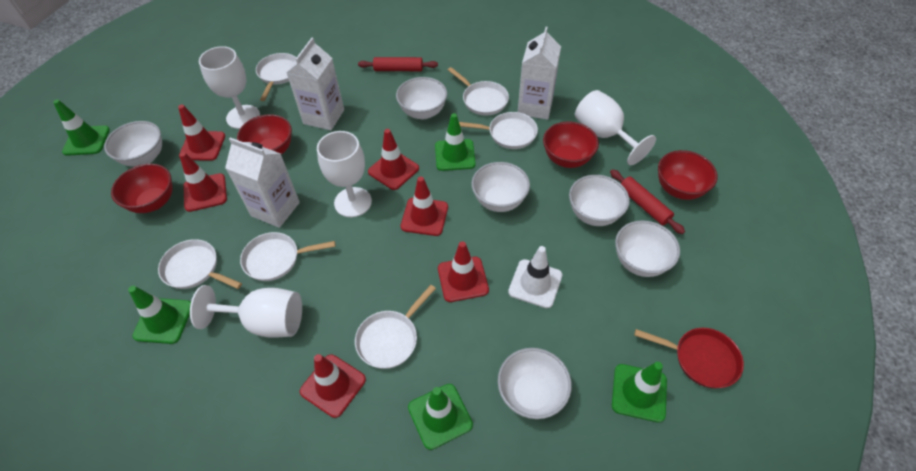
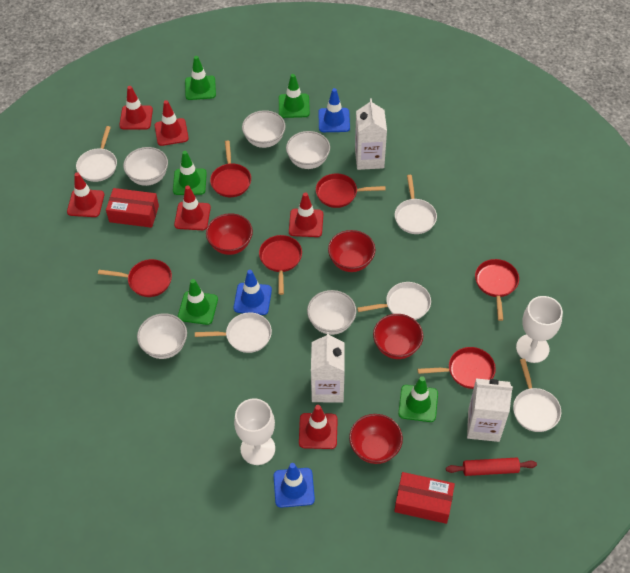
blue traffic cone: 0 -> 3
red box: 0 -> 2
red pan: 1 -> 6
red rolling pin: 2 -> 1
white bowl: 6 -> 5
white goblet: 4 -> 2
white pan: 6 -> 5
white traffic cone: 1 -> 0

